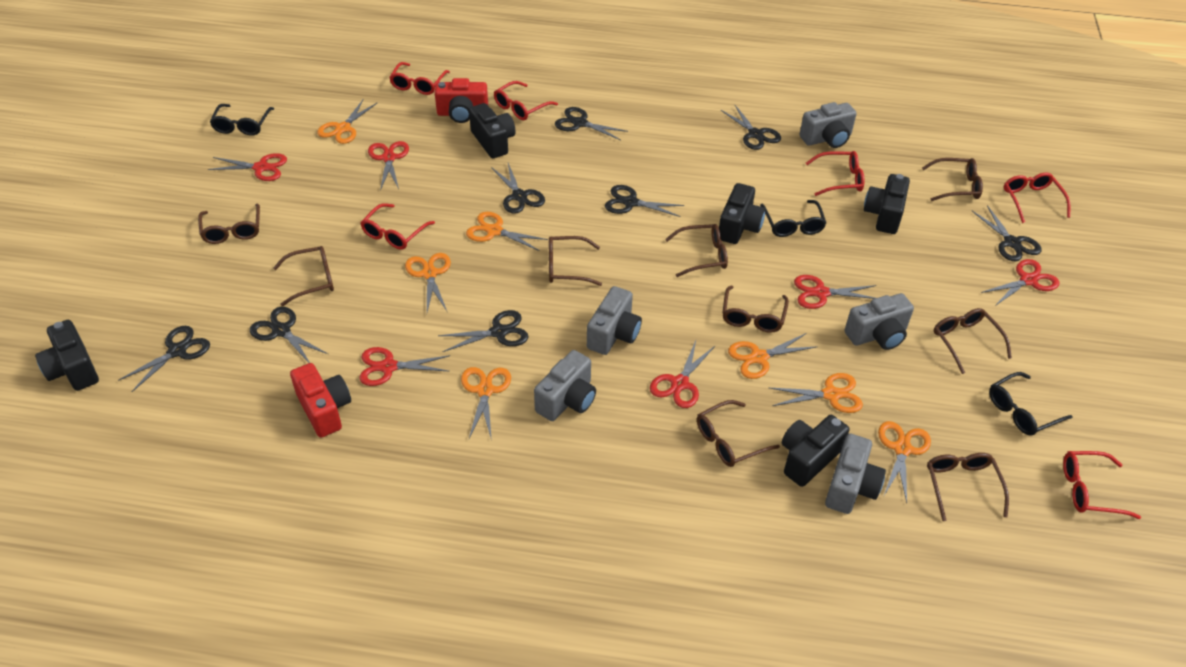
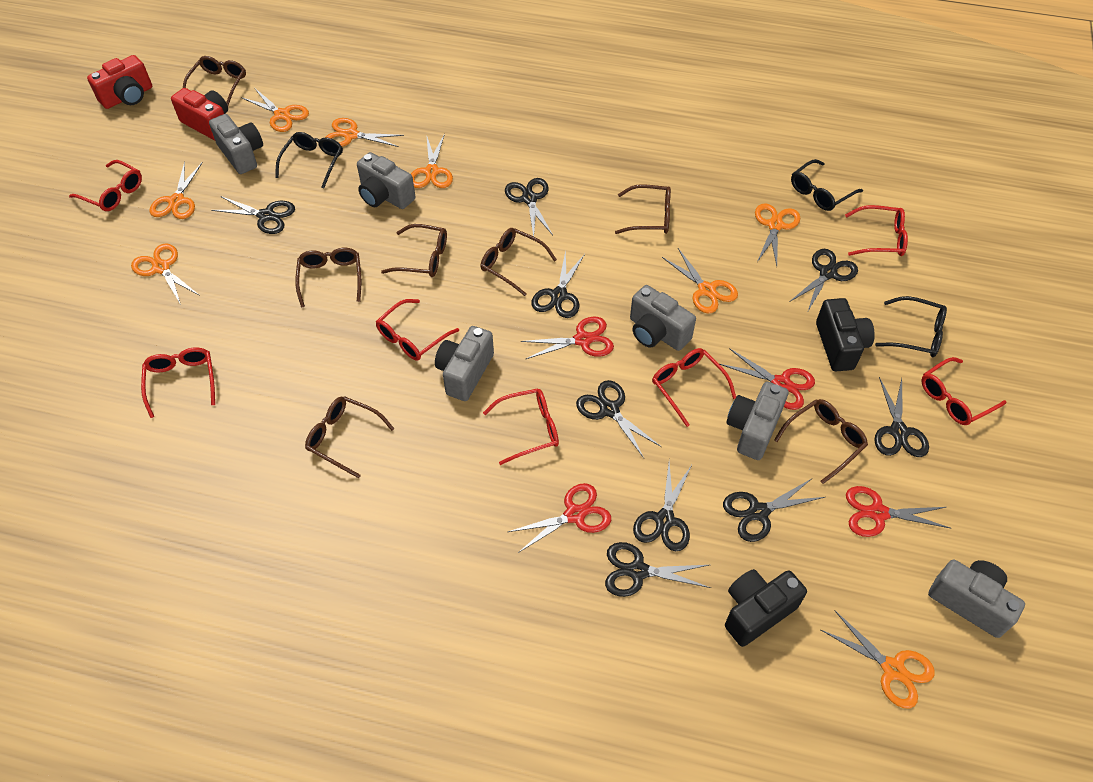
black camera: 5 -> 2
black scissors: 8 -> 9
brown glasses: 9 -> 7
grey camera: 5 -> 6
orange scissors: 7 -> 8
red glasses: 6 -> 7
red scissors: 6 -> 4

